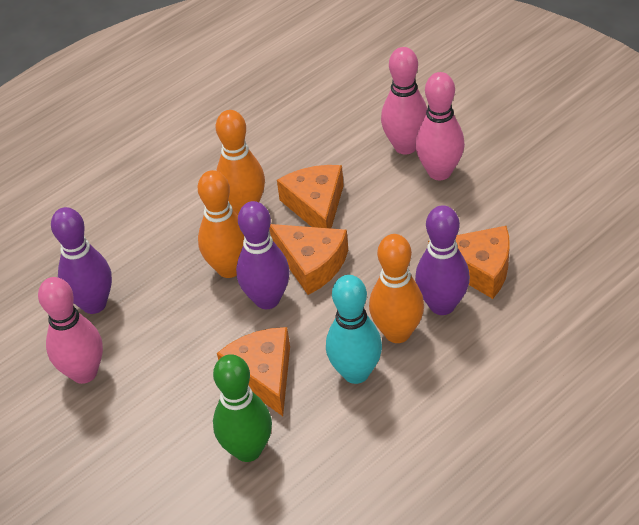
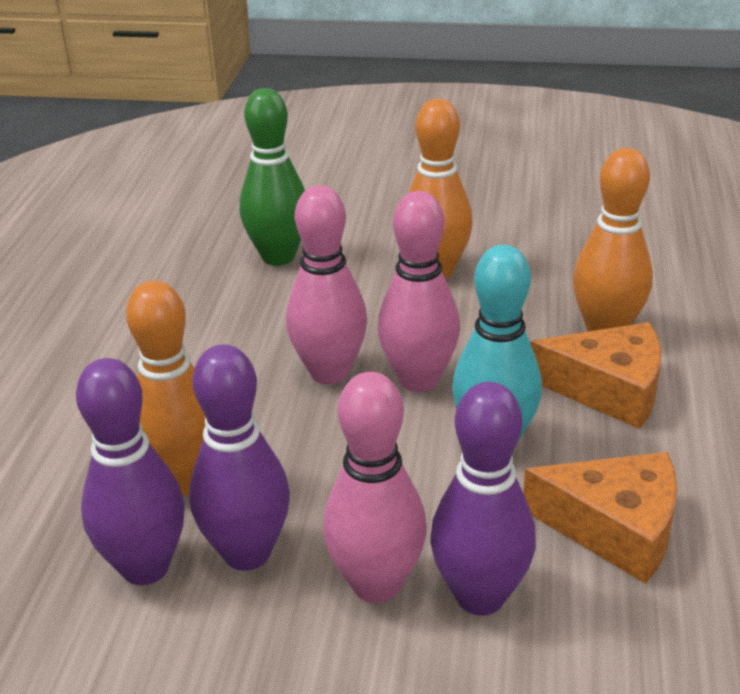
orange cheese: 4 -> 2

